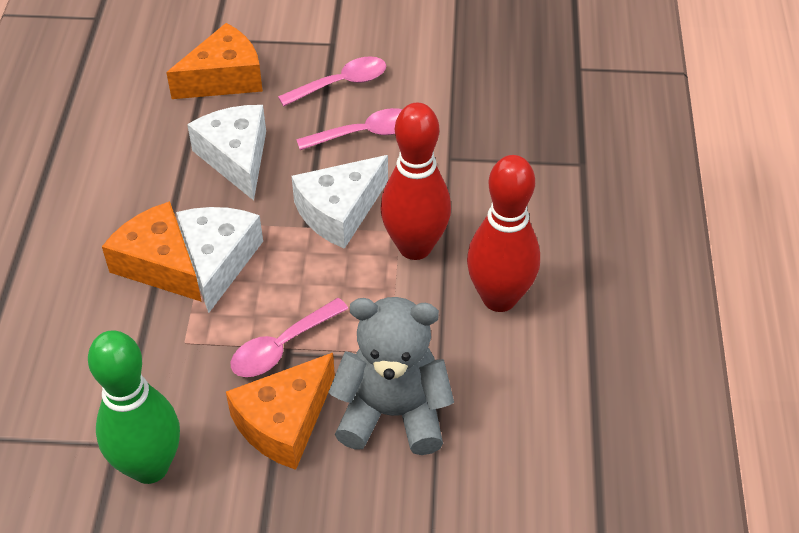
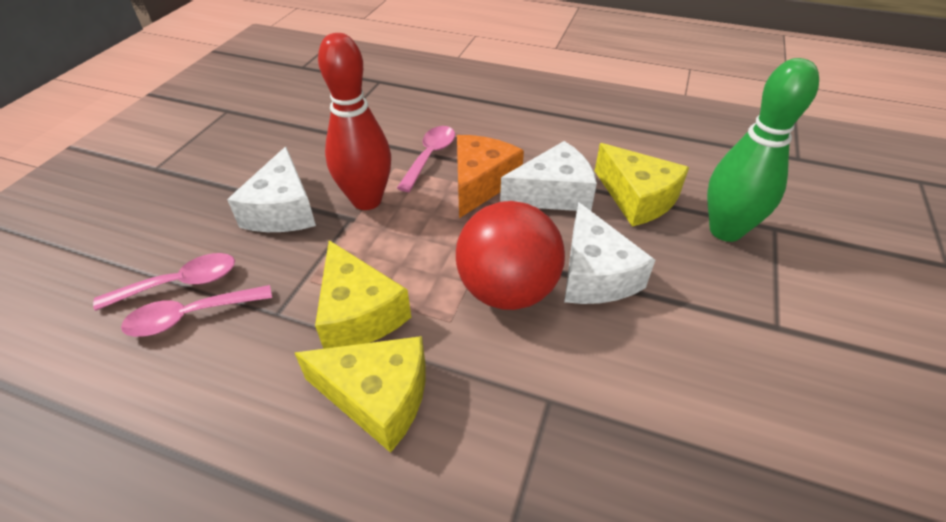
grey teddy bear: 1 -> 0
orange cheese: 3 -> 1
red ball: 0 -> 1
red bowling pin: 2 -> 1
yellow cheese: 0 -> 3

